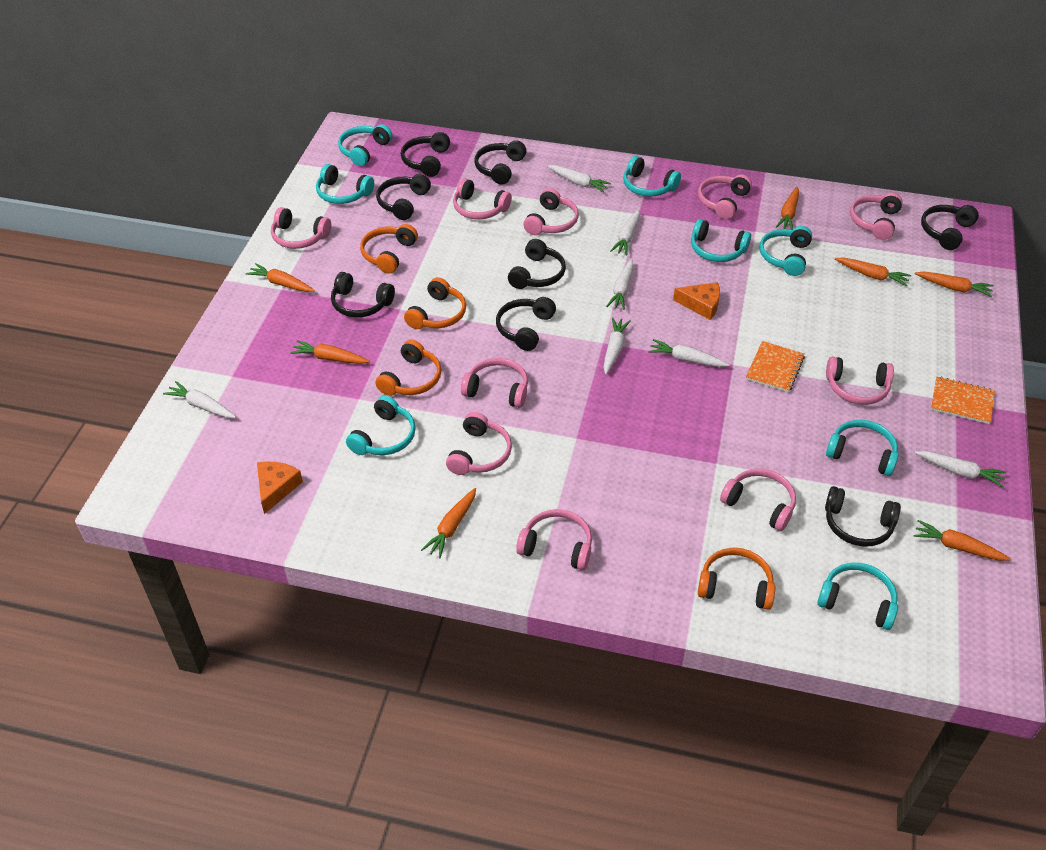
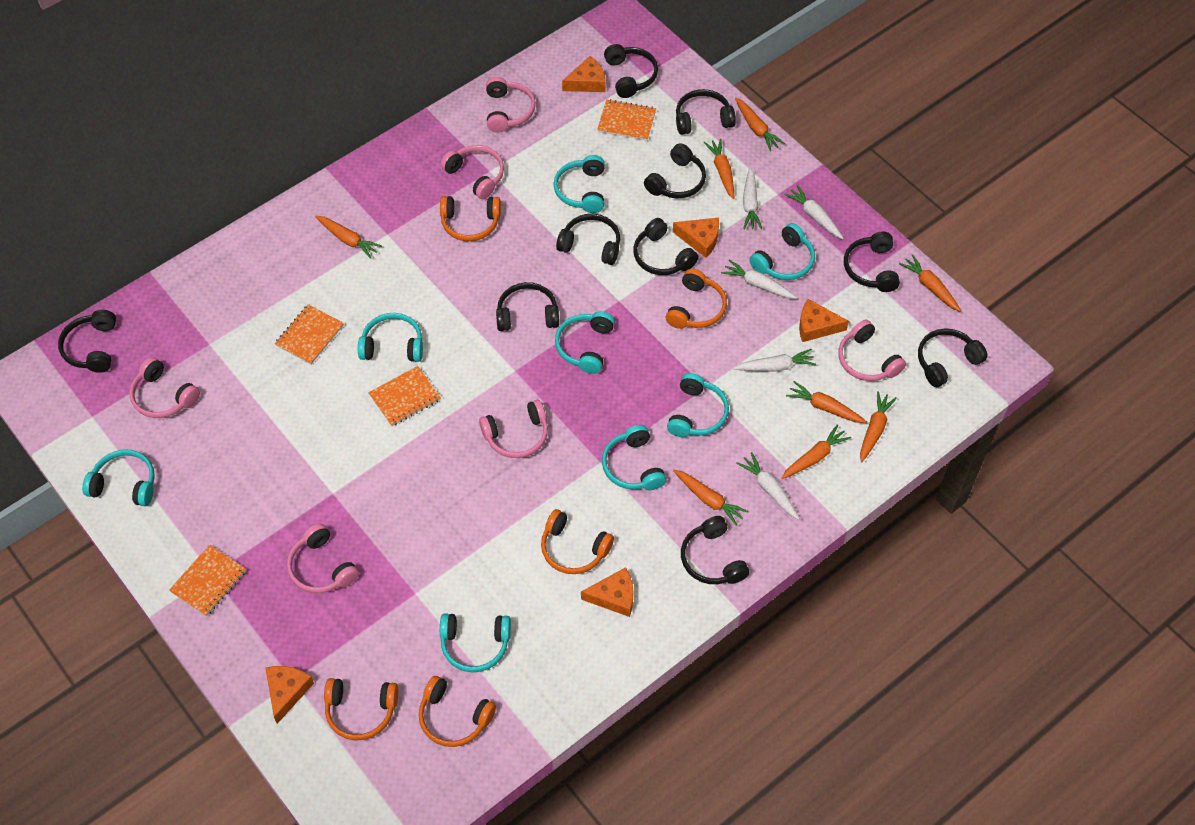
black headphones: 8 -> 10
orange carrot: 7 -> 8
orange cheese: 2 -> 5
orange headphones: 4 -> 5
orange notebook: 2 -> 4
pink headphones: 10 -> 6
white carrot: 7 -> 5

